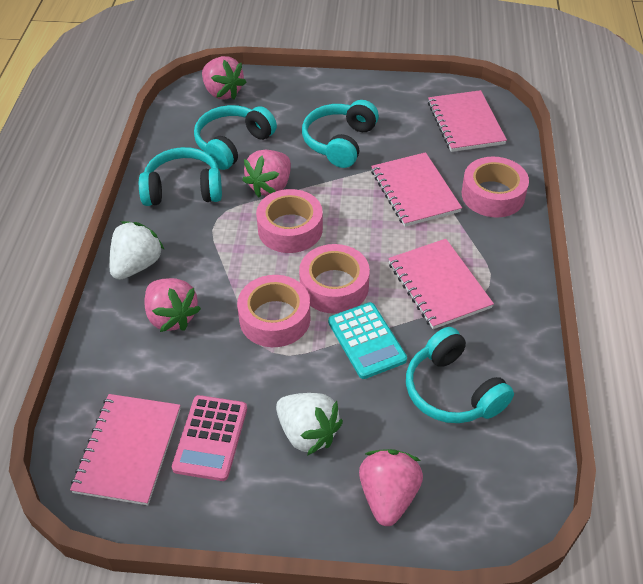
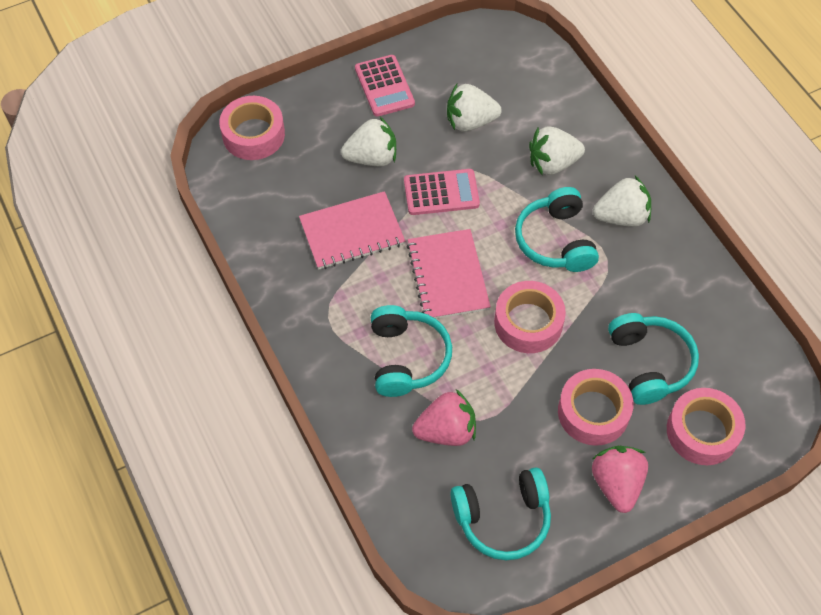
pink calculator: 1 -> 2
pink notebook: 4 -> 2
pink strawberry: 4 -> 2
turquoise calculator: 1 -> 0
white strawberry: 2 -> 4

